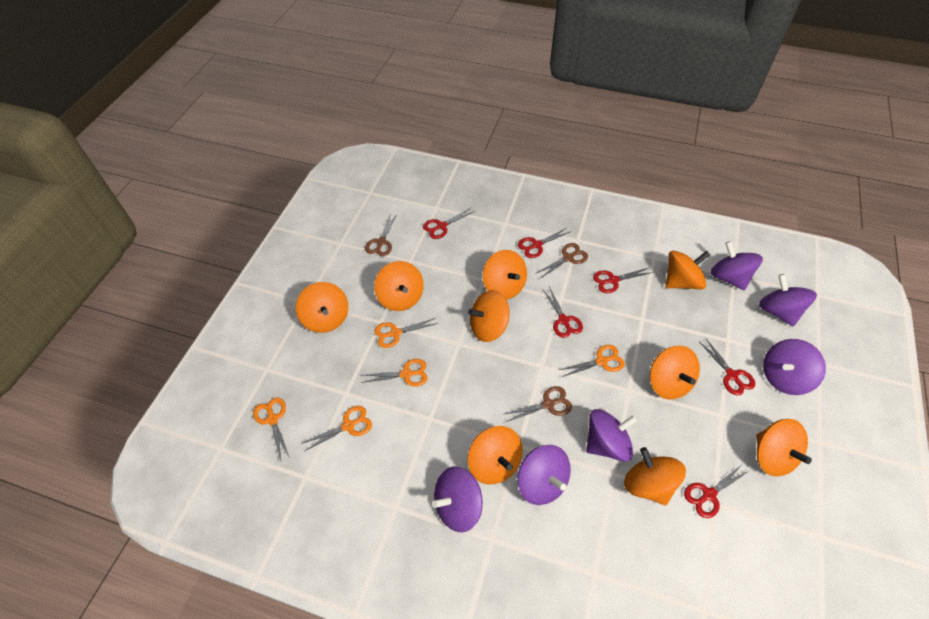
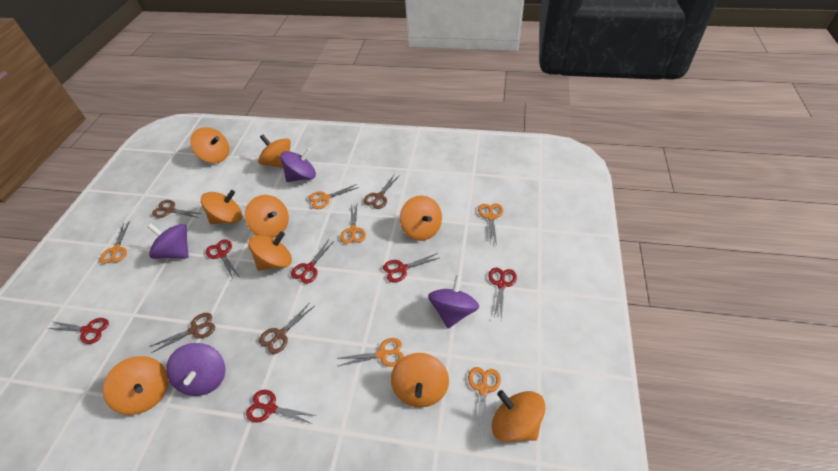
brown scissors: 3 -> 4
orange scissors: 5 -> 6
purple spinning top: 6 -> 4

